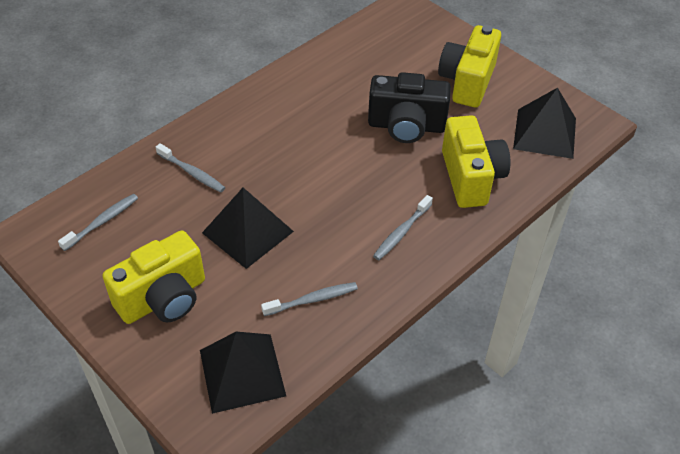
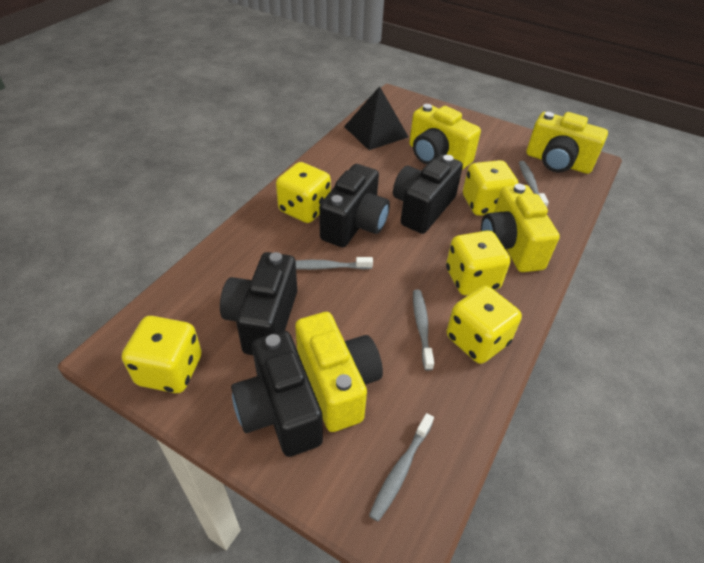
black camera: 1 -> 4
black pyramid: 3 -> 1
yellow camera: 3 -> 4
yellow dice: 0 -> 5

